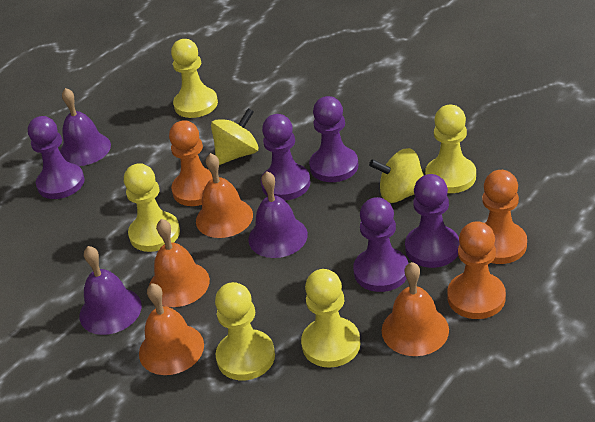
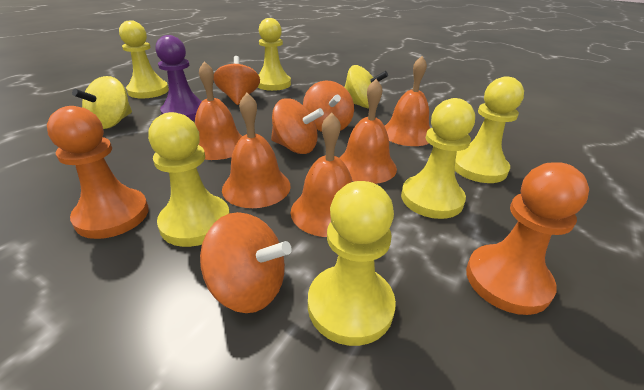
orange bell: 4 -> 5
orange pawn: 3 -> 2
orange spinning top: 0 -> 4
purple bell: 3 -> 0
purple pawn: 5 -> 1
yellow pawn: 5 -> 6

